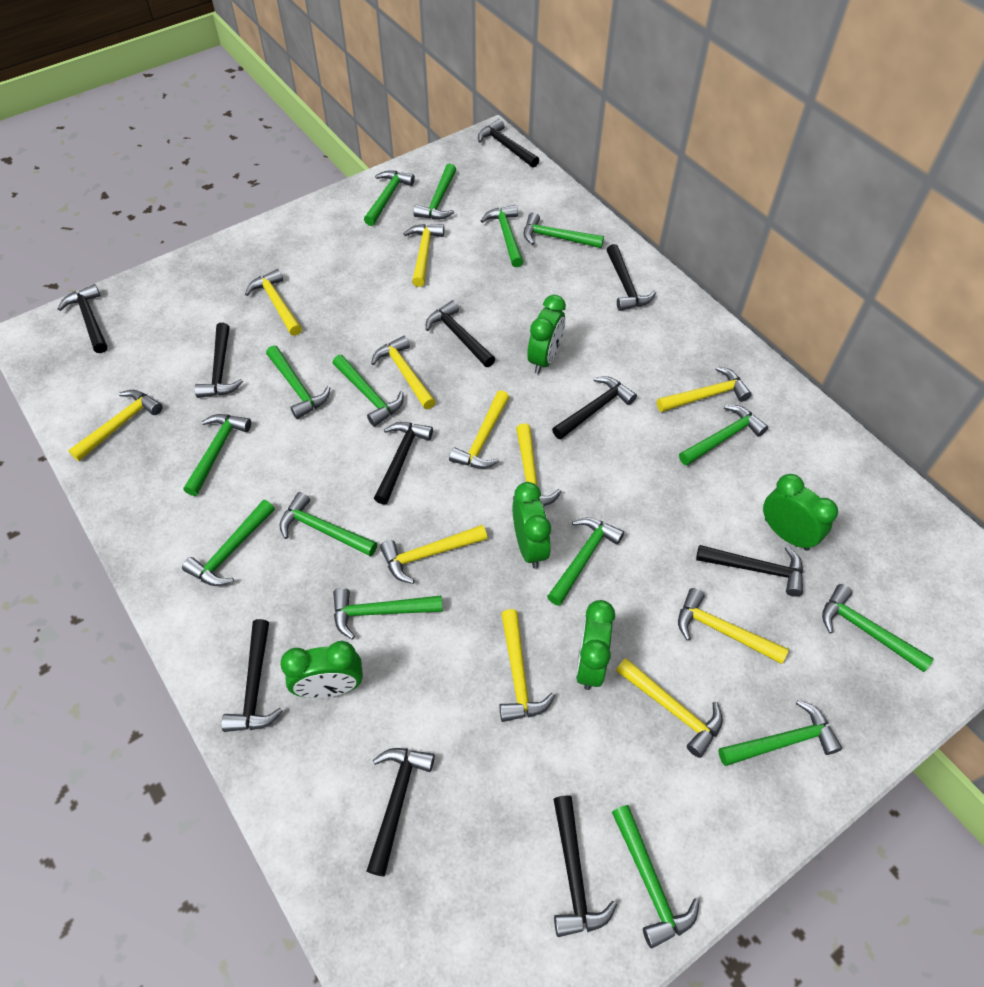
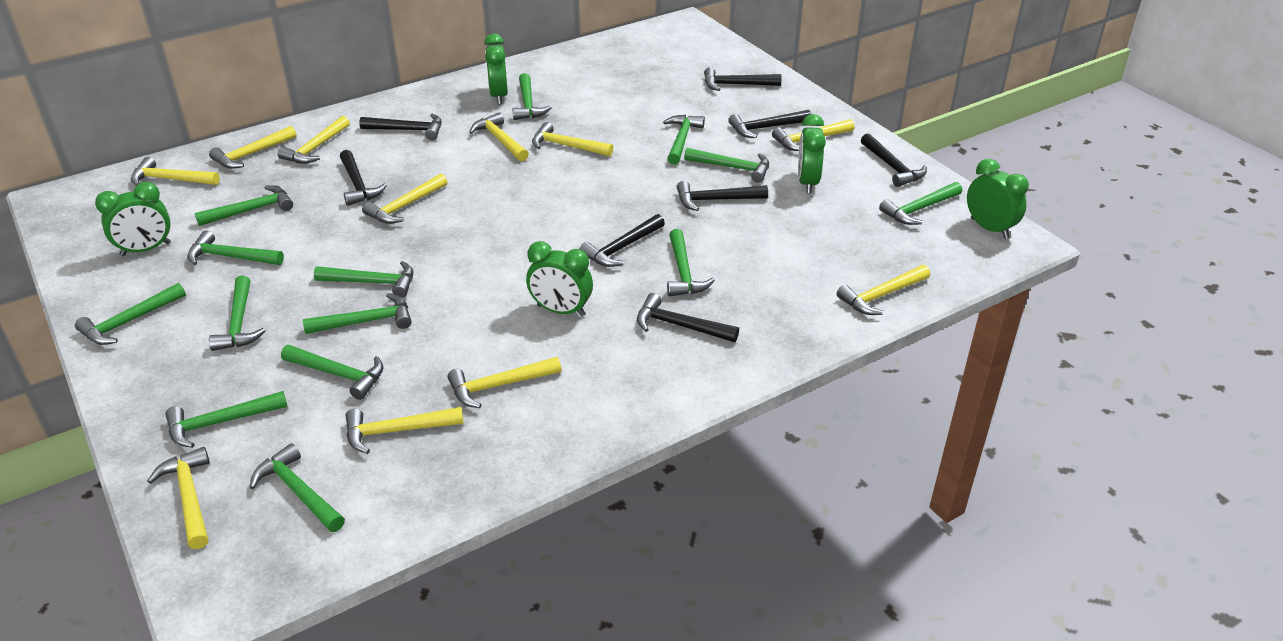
black hammer: 11 -> 8
green hammer: 15 -> 14

